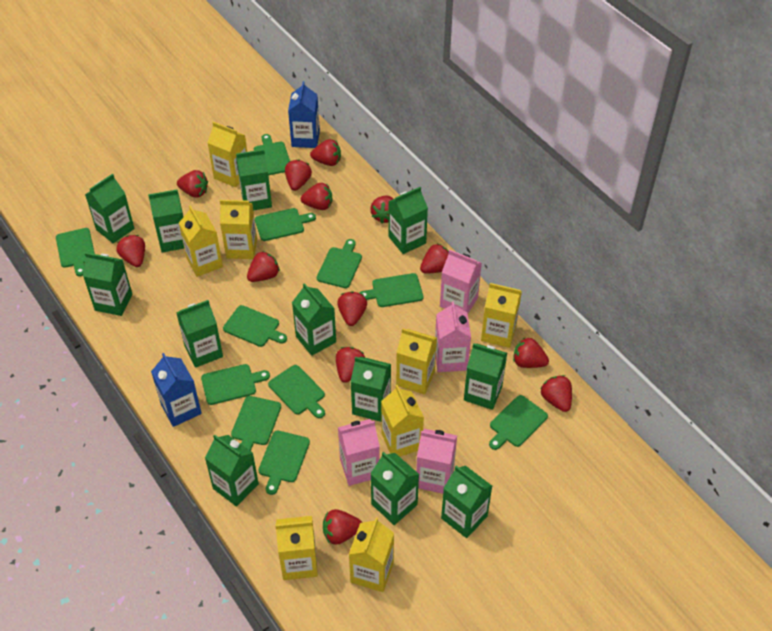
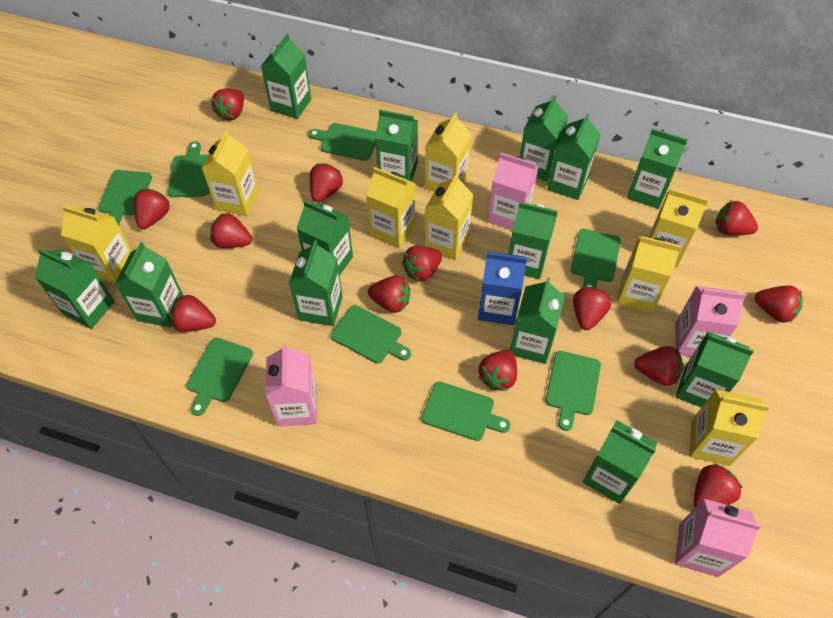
blue carton: 2 -> 1
green carton: 12 -> 13
green cutting board: 11 -> 8

